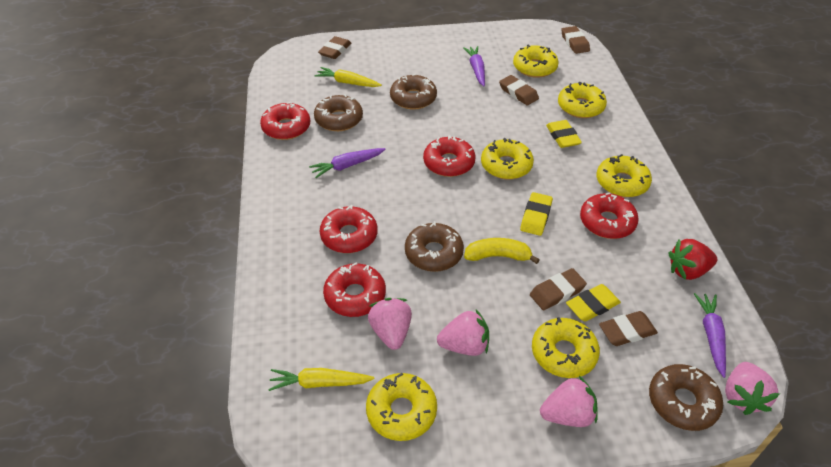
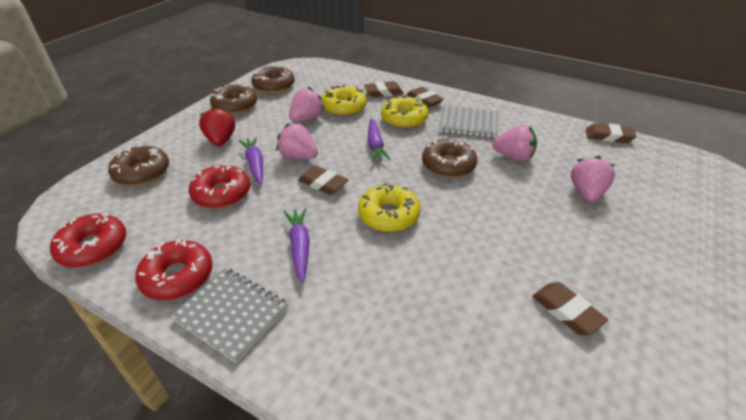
grey notebook: 0 -> 2
red donut: 5 -> 3
yellow banana: 1 -> 0
yellow carrot: 2 -> 0
yellow donut: 6 -> 3
yellow eraser: 3 -> 0

